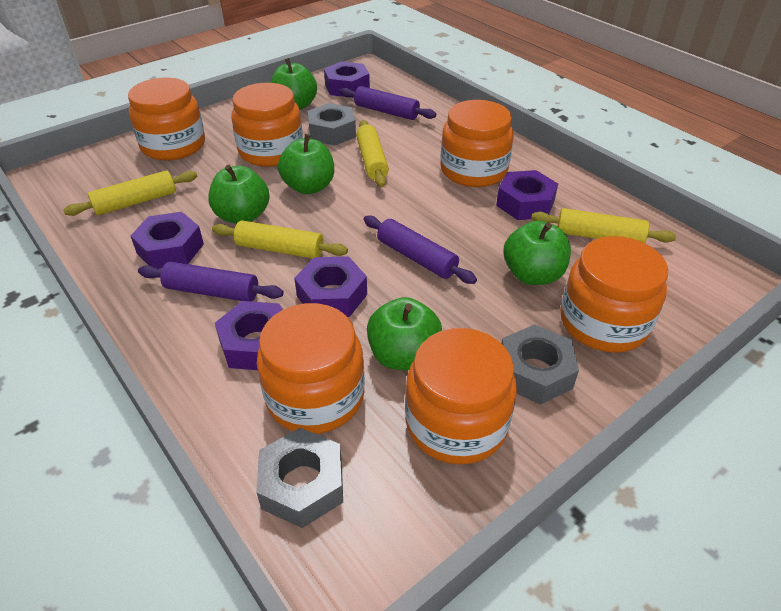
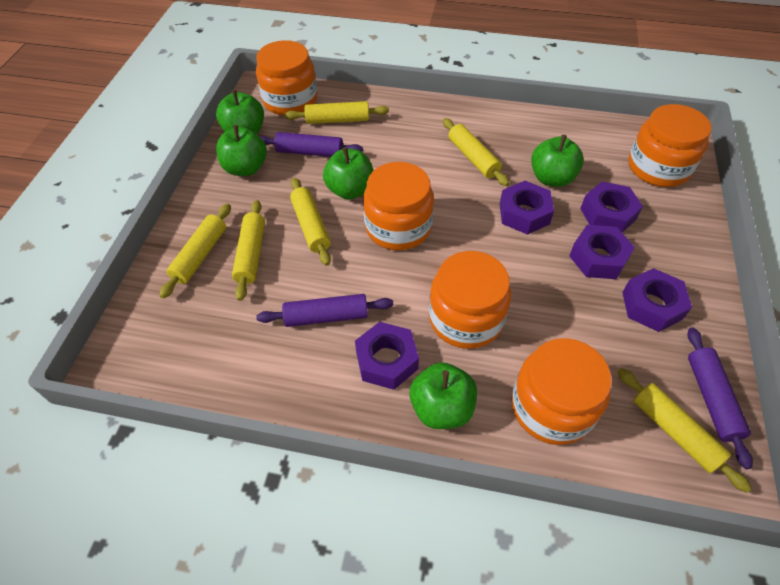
grey nut: 3 -> 0
orange jar: 6 -> 5
yellow rolling pin: 4 -> 6

